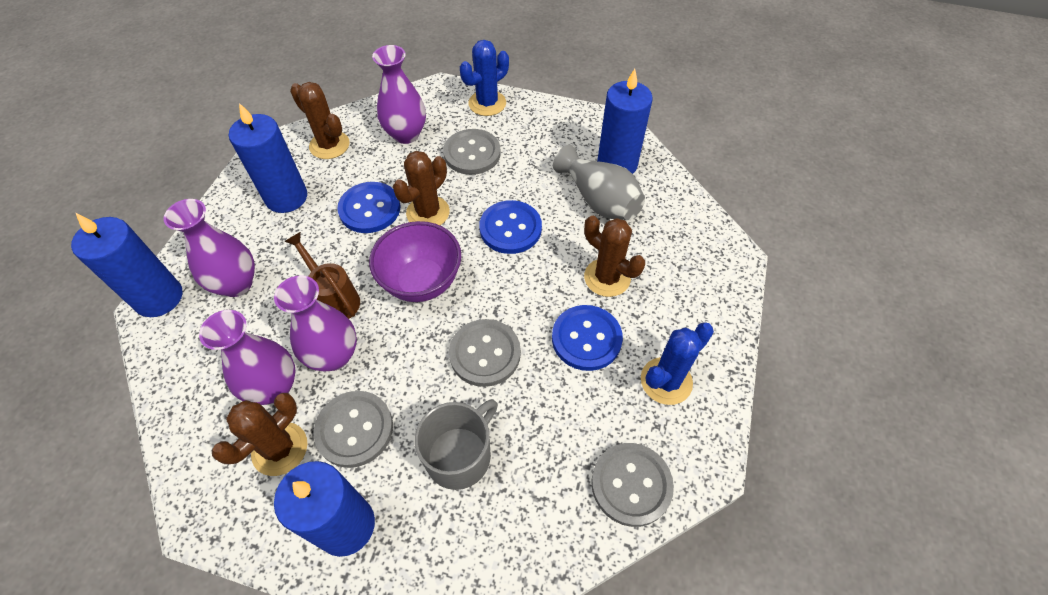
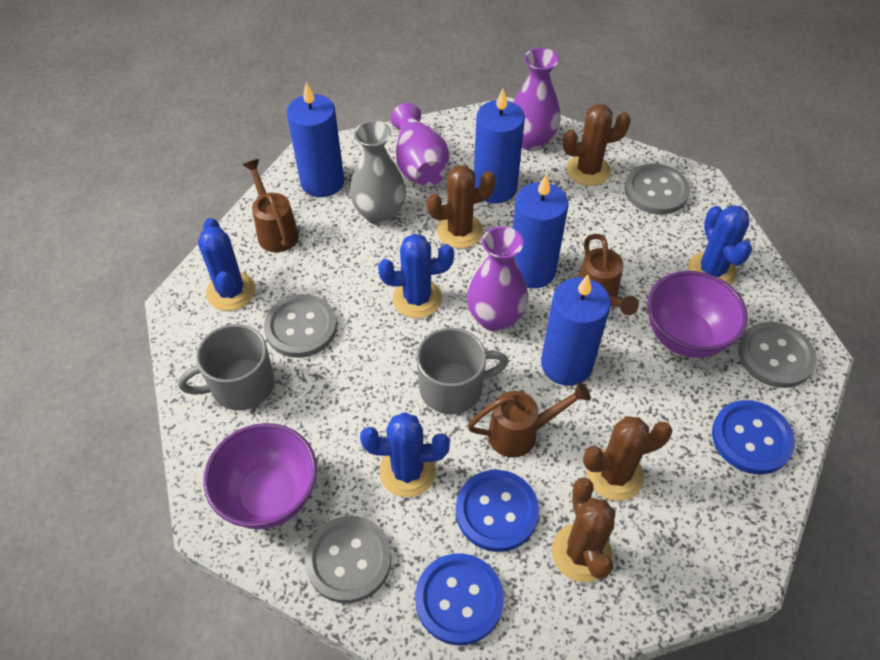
blue cactus: 2 -> 4
brown watering can: 1 -> 3
grey mug: 1 -> 2
purple bowl: 1 -> 2
purple vase: 4 -> 3

